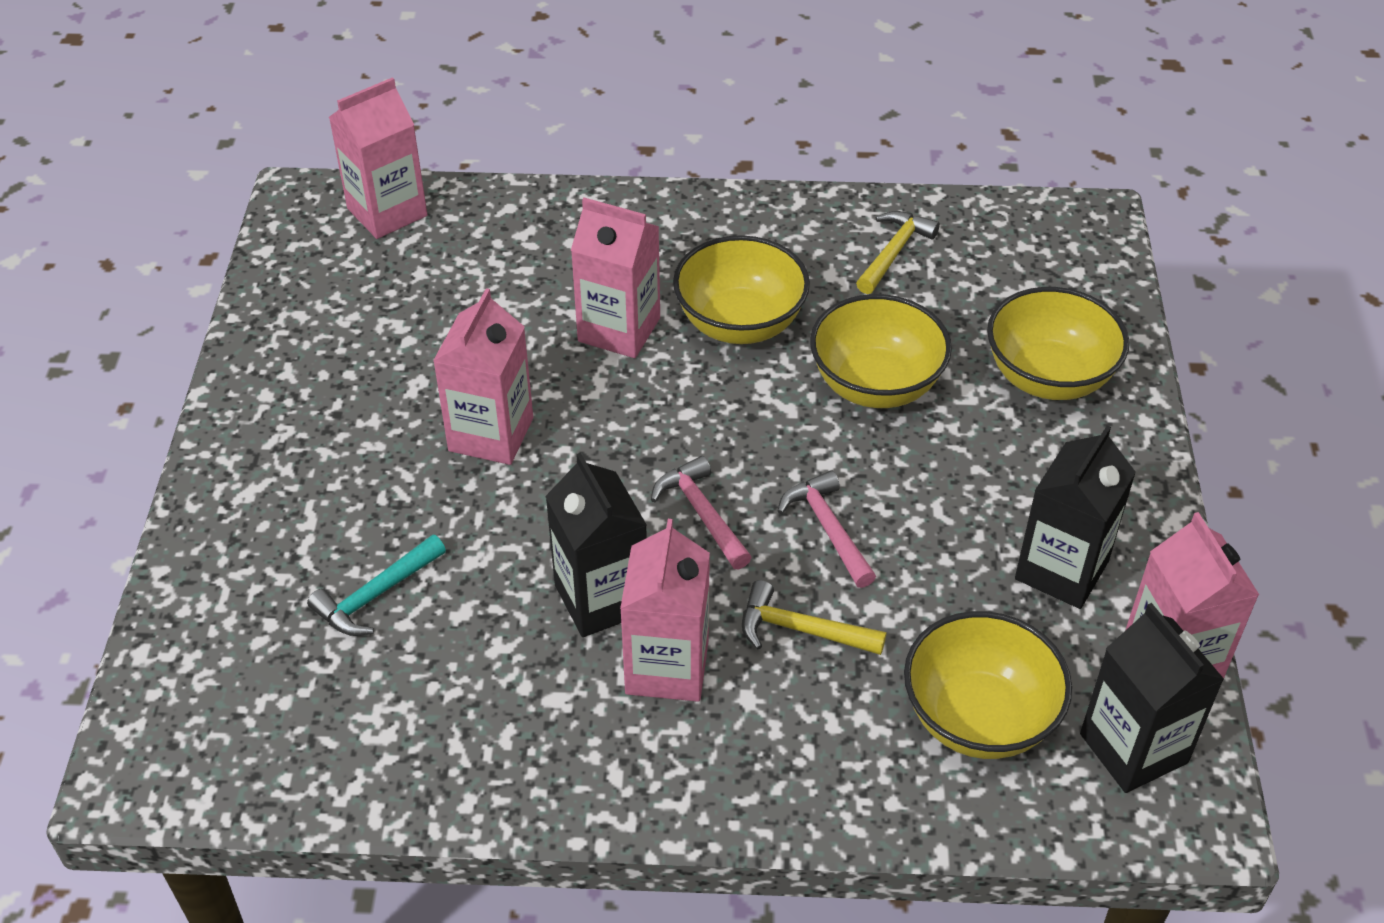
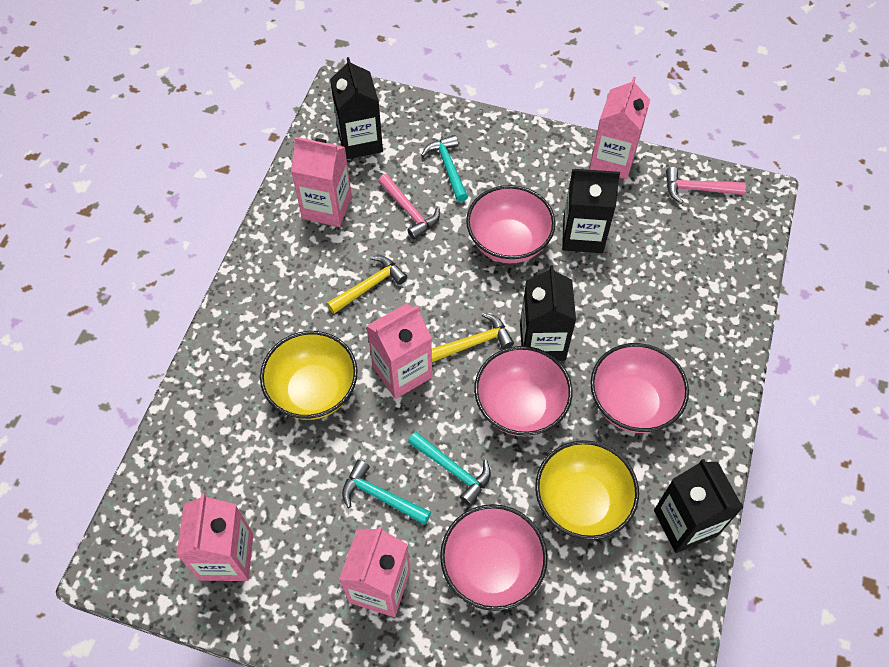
black carton: 3 -> 4
pink bowl: 0 -> 4
turquoise hammer: 1 -> 3
yellow bowl: 4 -> 2

